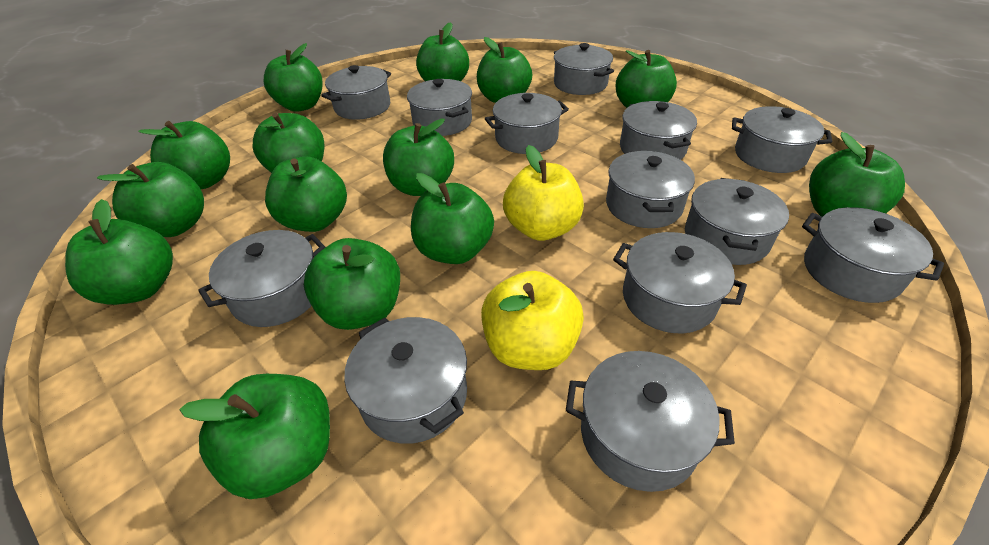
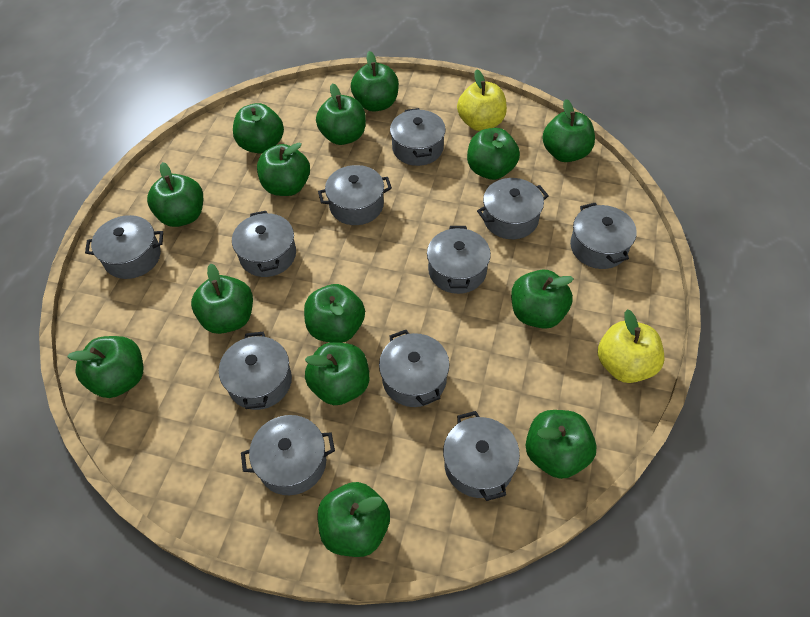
grey pot: 13 -> 11

